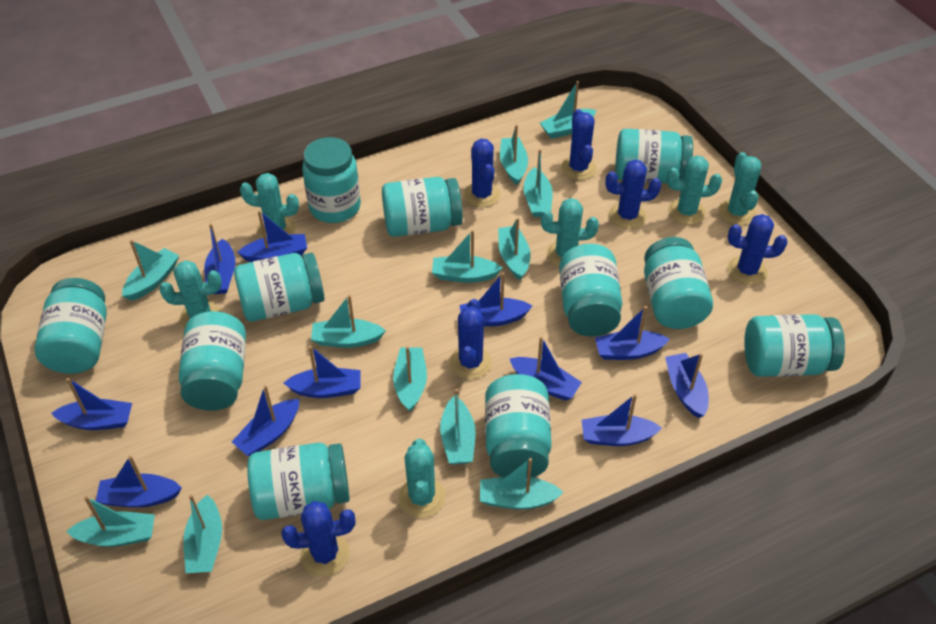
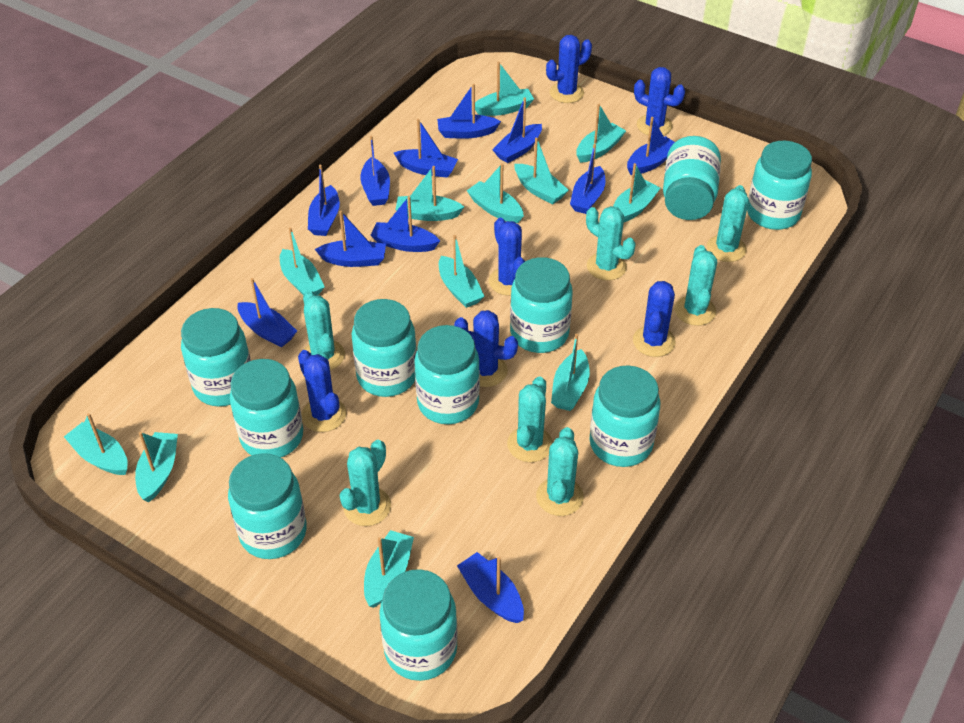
turquoise cactus: 6 -> 7
turquoise jar: 11 -> 10

